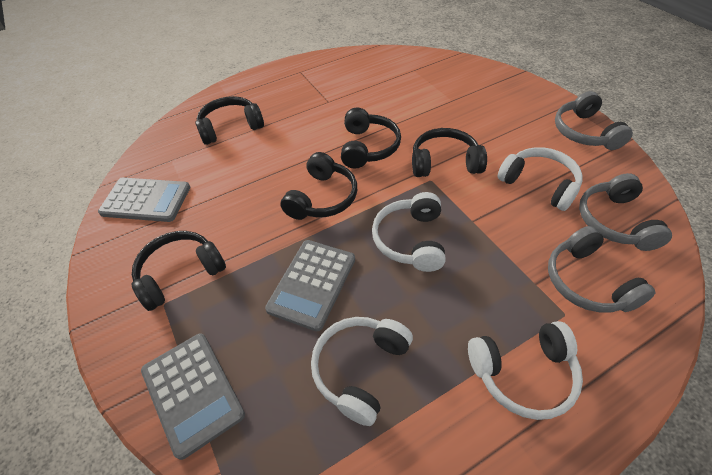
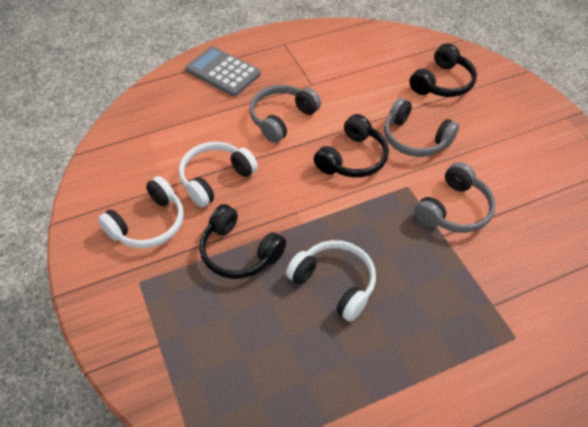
black headphones: 5 -> 3
grey calculator: 3 -> 1
white headphones: 4 -> 3

